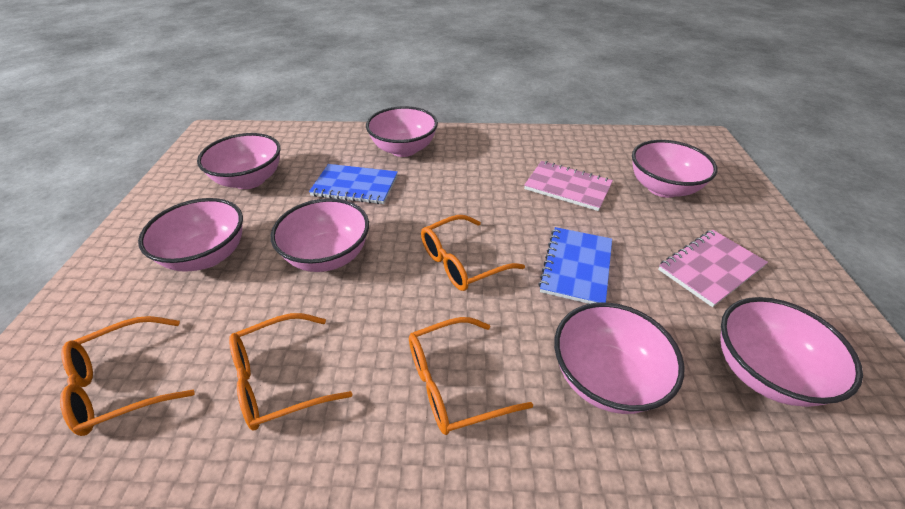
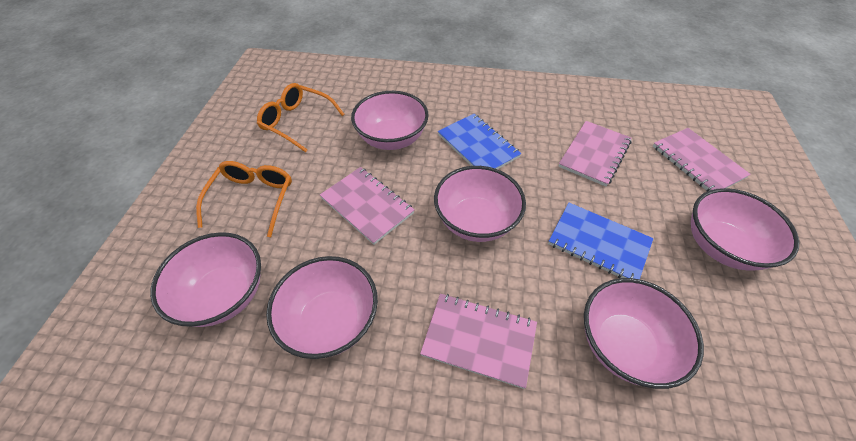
orange glasses: 4 -> 2
pink bowl: 7 -> 6
pink notebook: 2 -> 4

